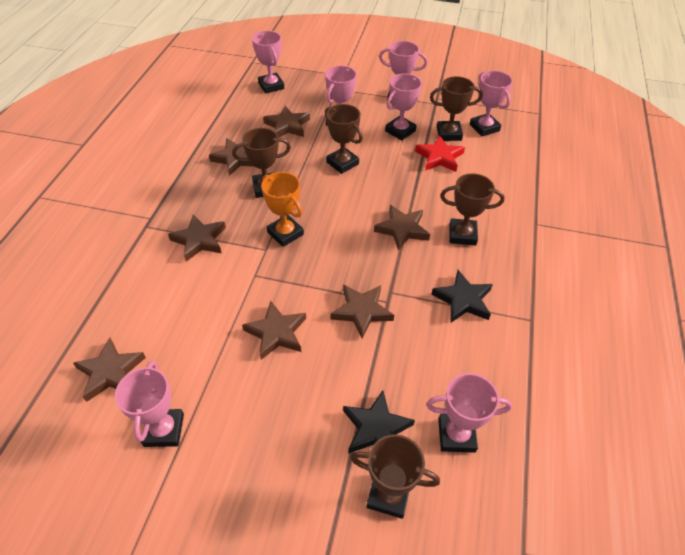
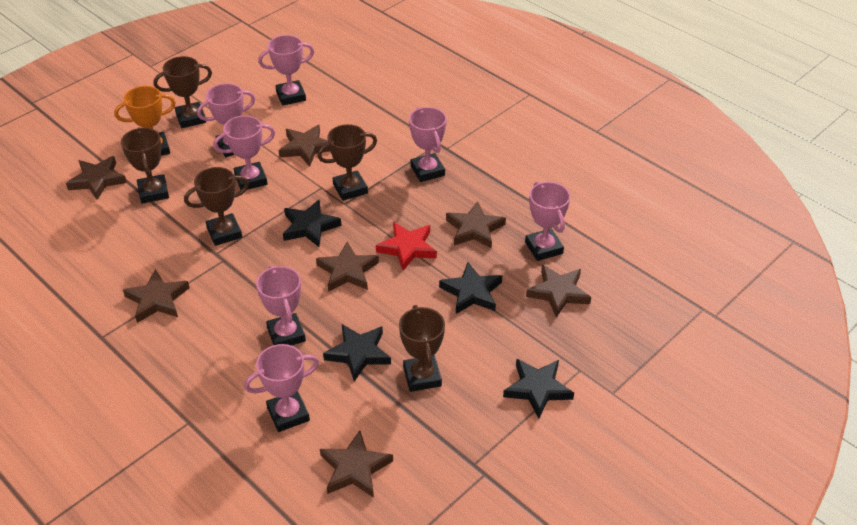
black star: 2 -> 4

